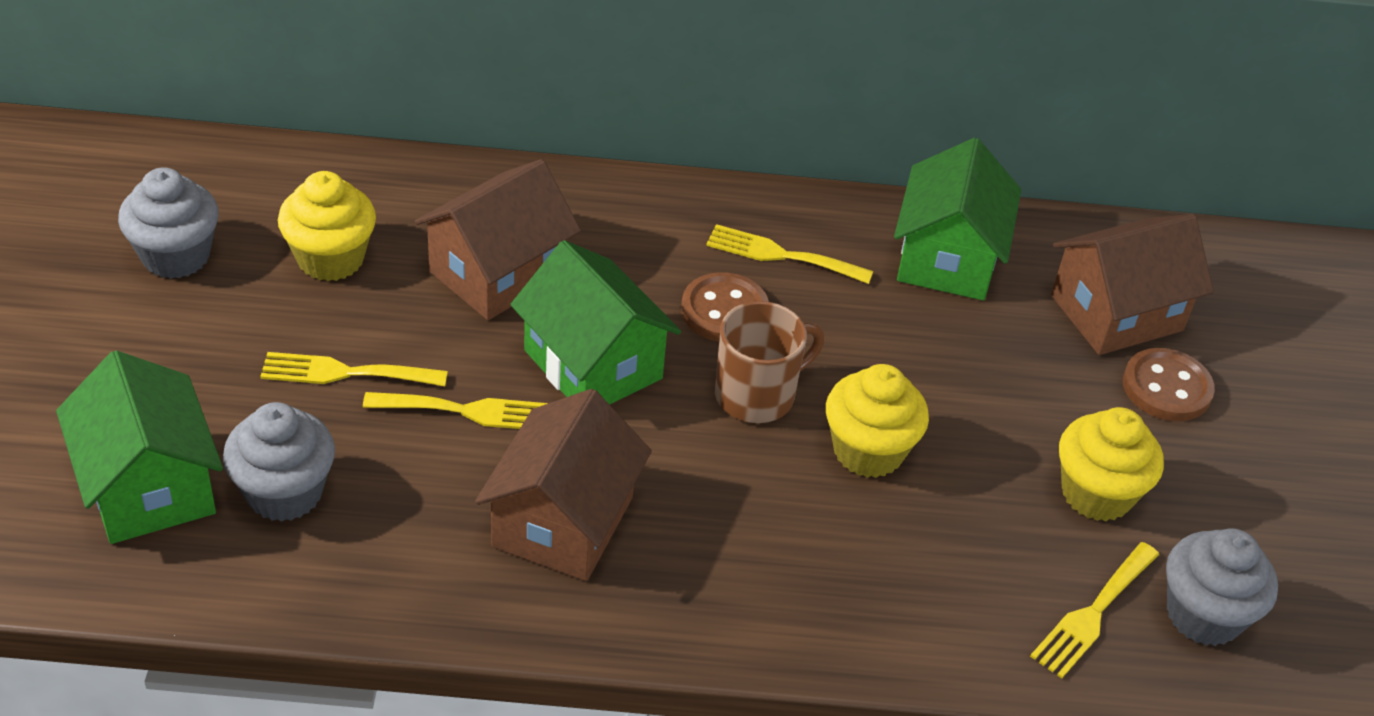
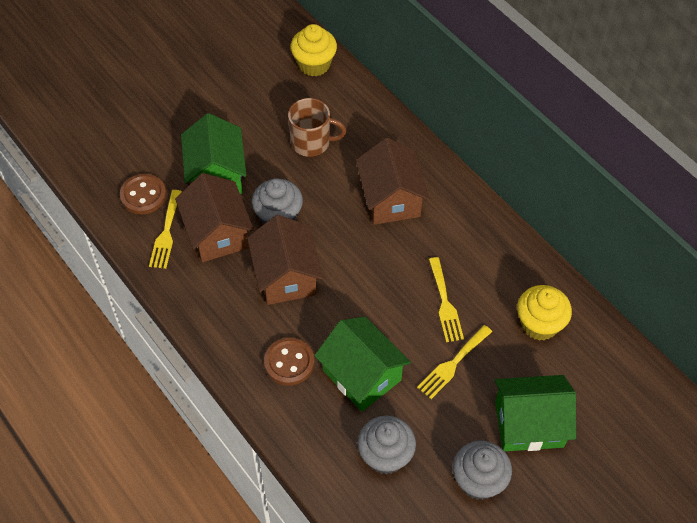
yellow cupcake: 3 -> 2
yellow fork: 4 -> 3

